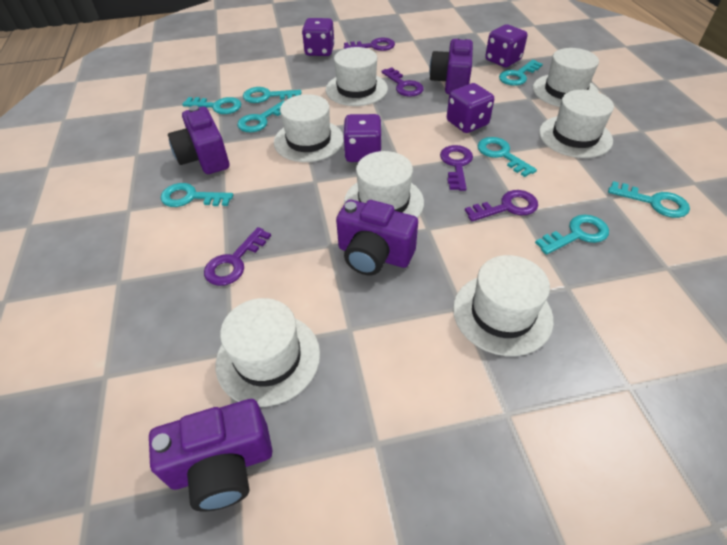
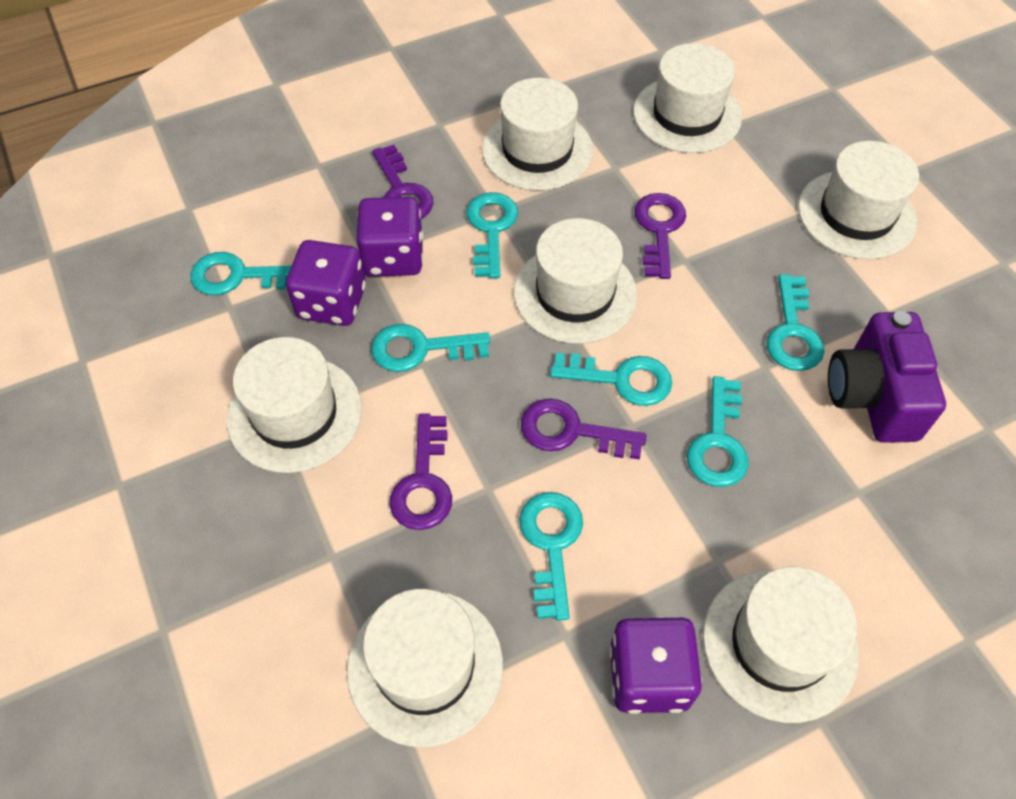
purple camera: 4 -> 1
purple dice: 4 -> 3
purple key: 5 -> 4
turquoise key: 8 -> 7

